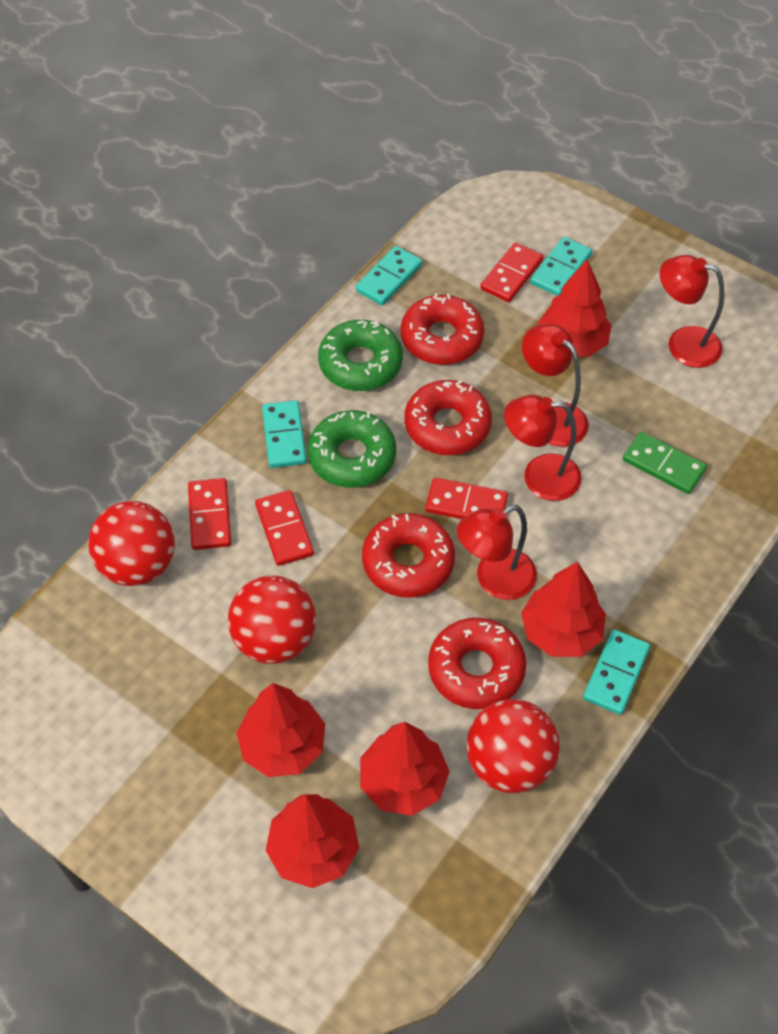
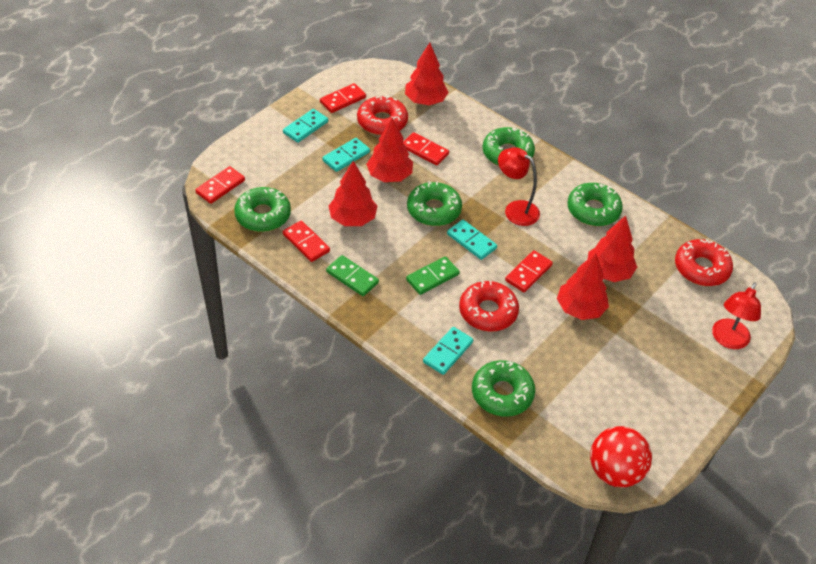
green domino: 1 -> 2
green donut: 2 -> 5
red ball: 3 -> 1
red domino: 4 -> 5
red donut: 4 -> 3
red lamp: 4 -> 2

